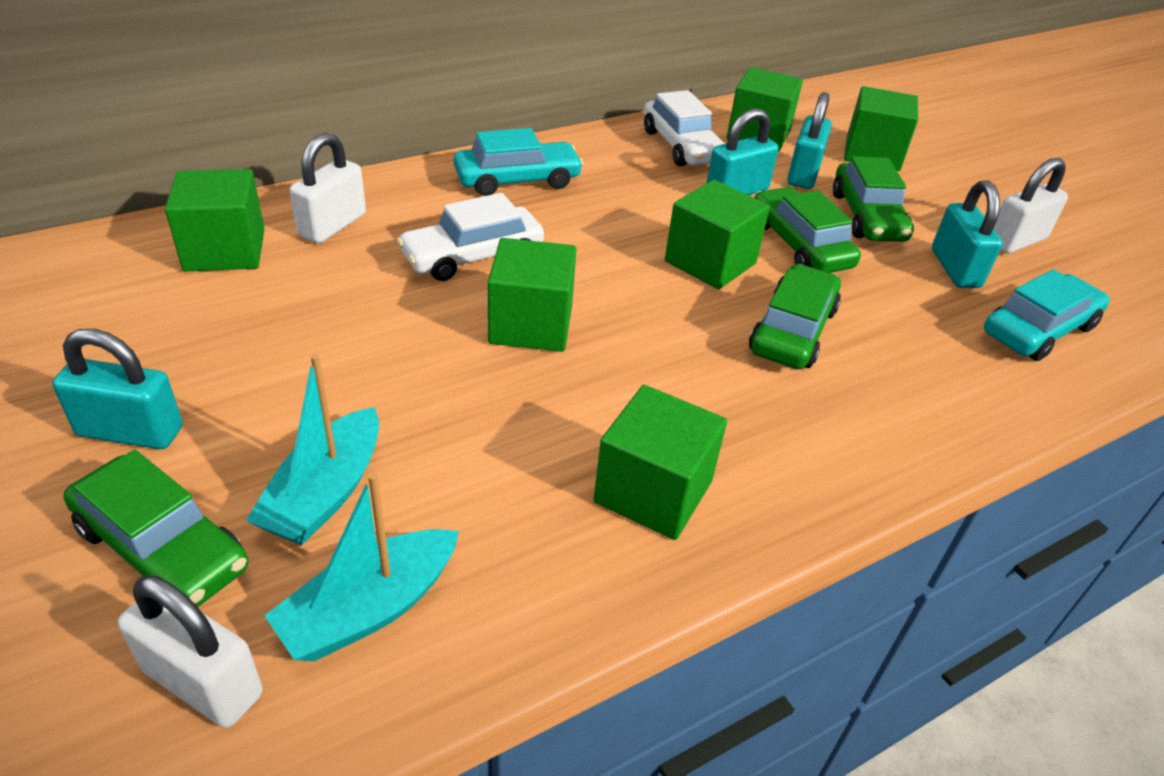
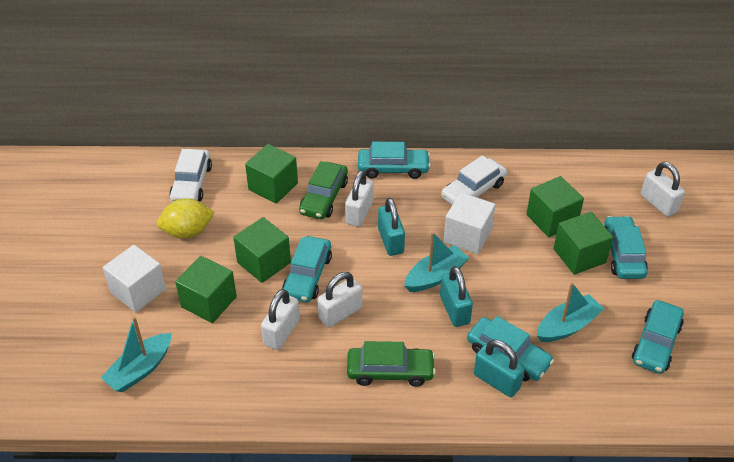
green car: 4 -> 2
green cube: 6 -> 5
turquoise boat: 2 -> 3
turquoise car: 2 -> 5
turquoise padlock: 4 -> 3
white cube: 0 -> 2
white padlock: 3 -> 4
yellow lemon: 0 -> 1

